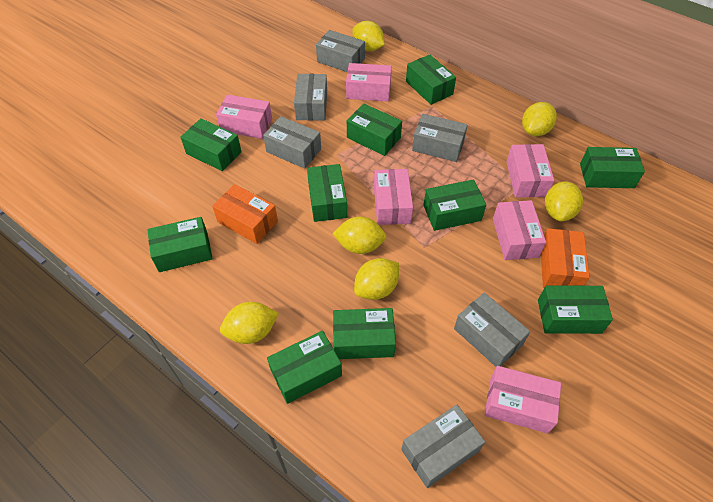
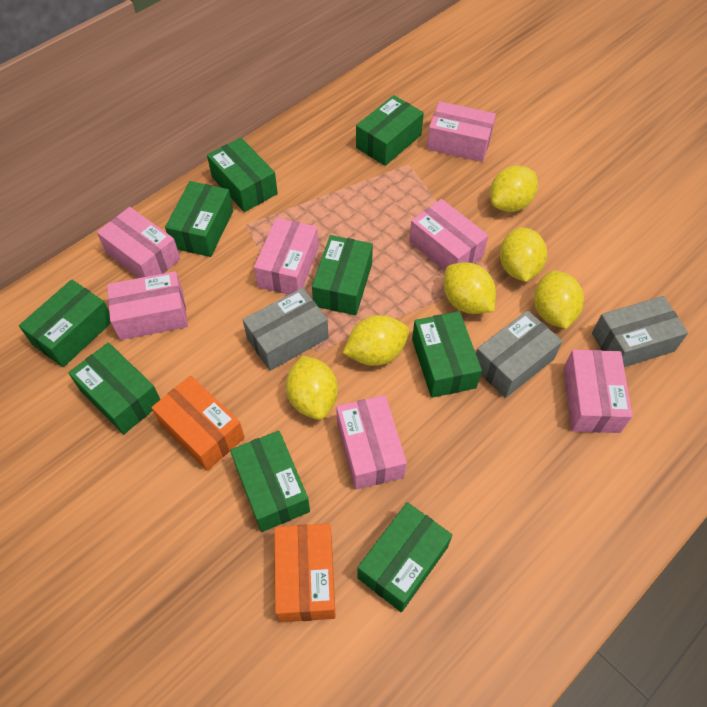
green box: 10 -> 9
grey box: 6 -> 3
pink box: 6 -> 7

